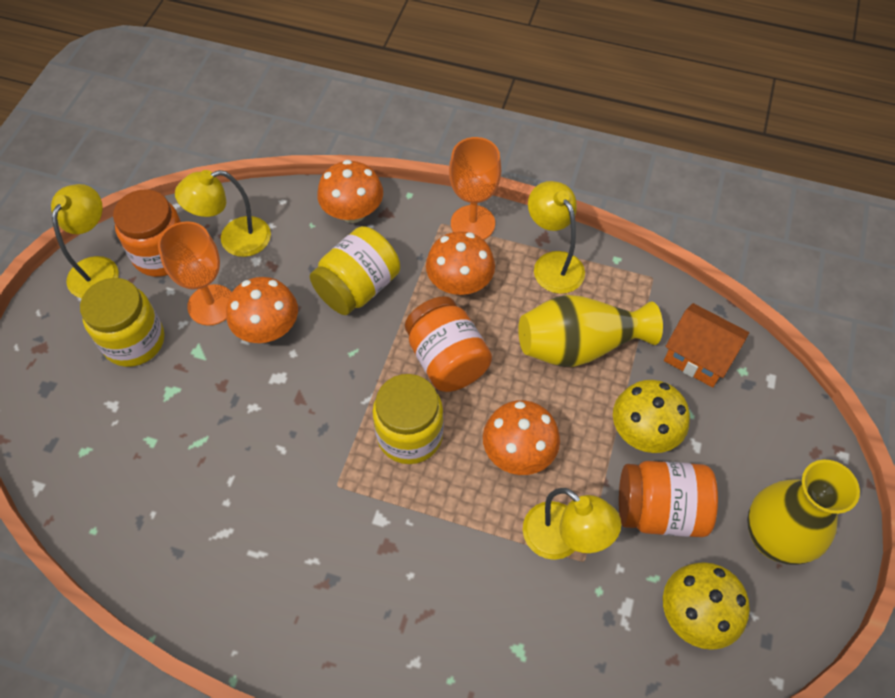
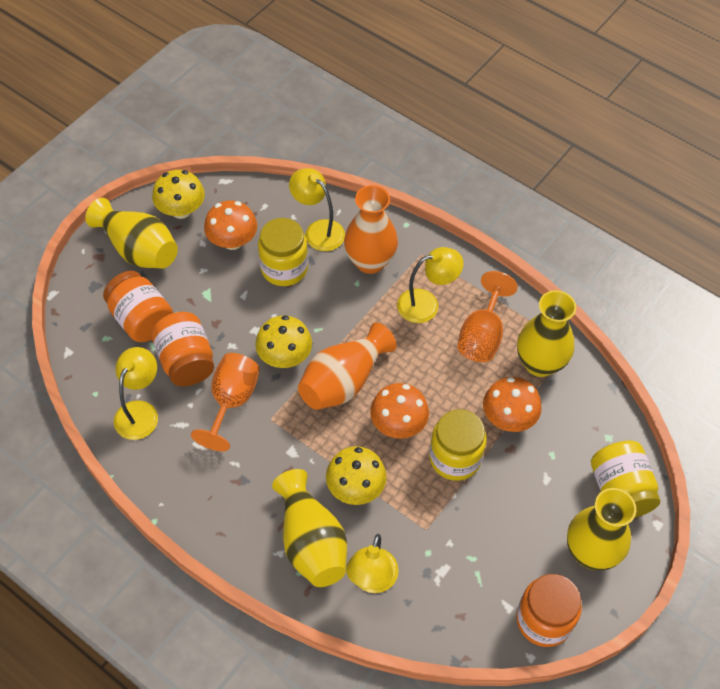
orange house: 1 -> 0
orange mushroom: 4 -> 3
orange vase: 0 -> 2
yellow mushroom: 2 -> 3
yellow vase: 2 -> 4

